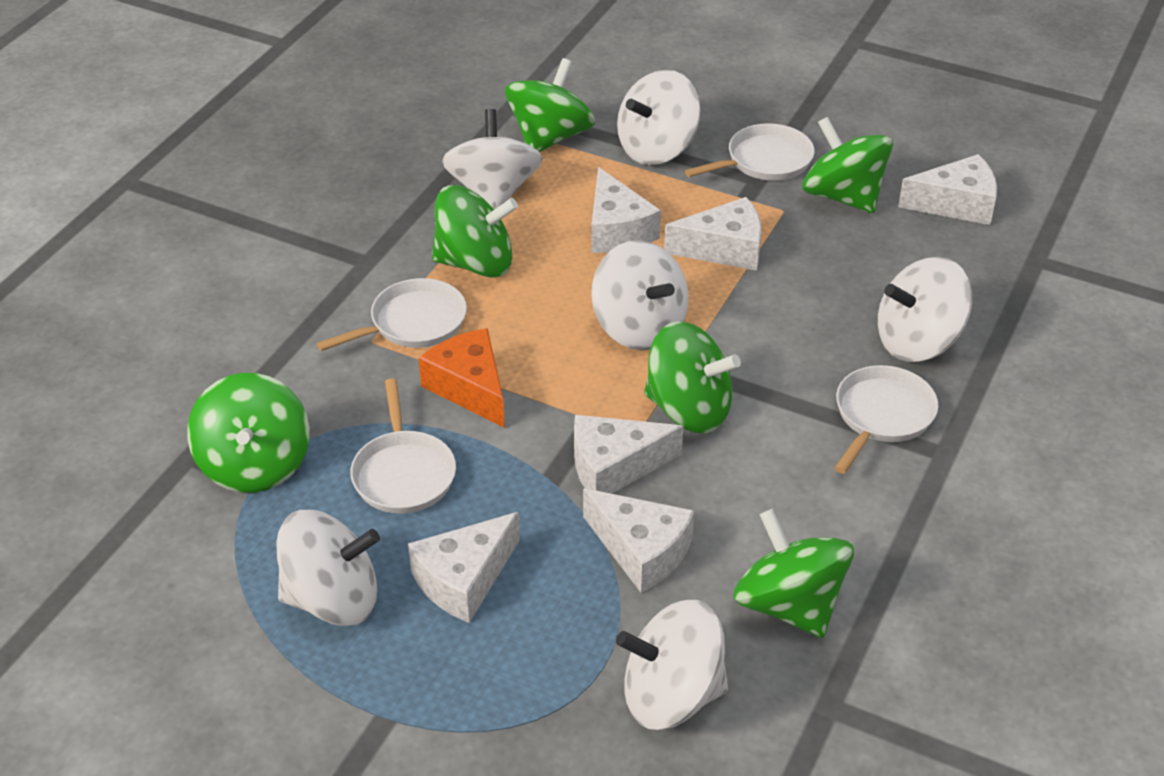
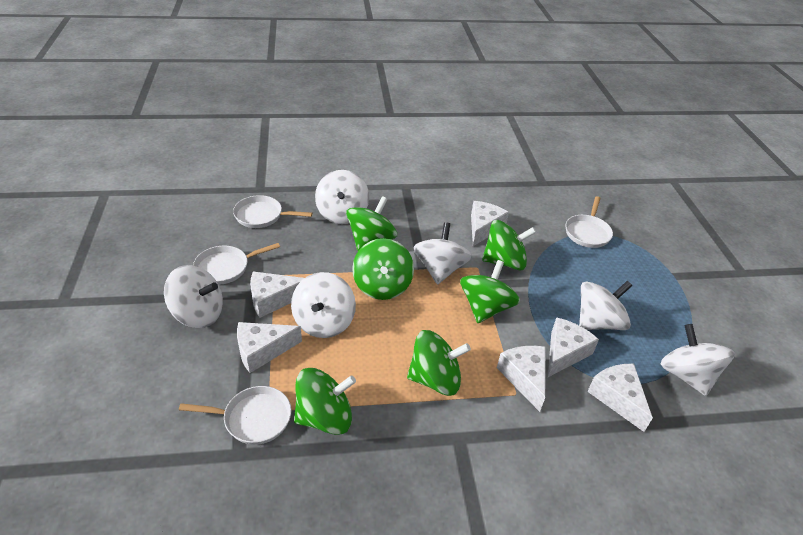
orange cheese: 1 -> 0

